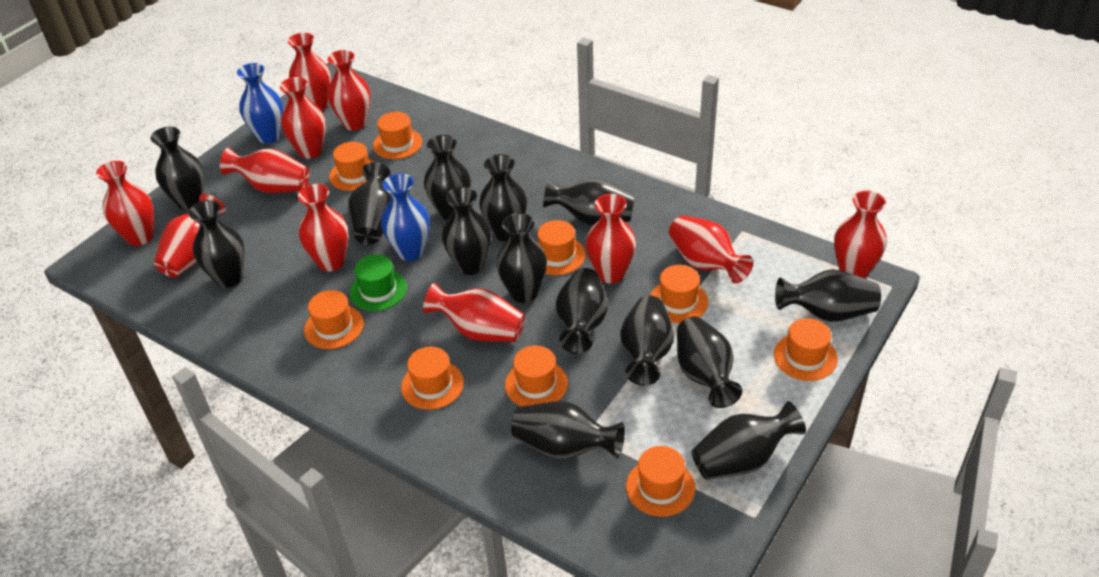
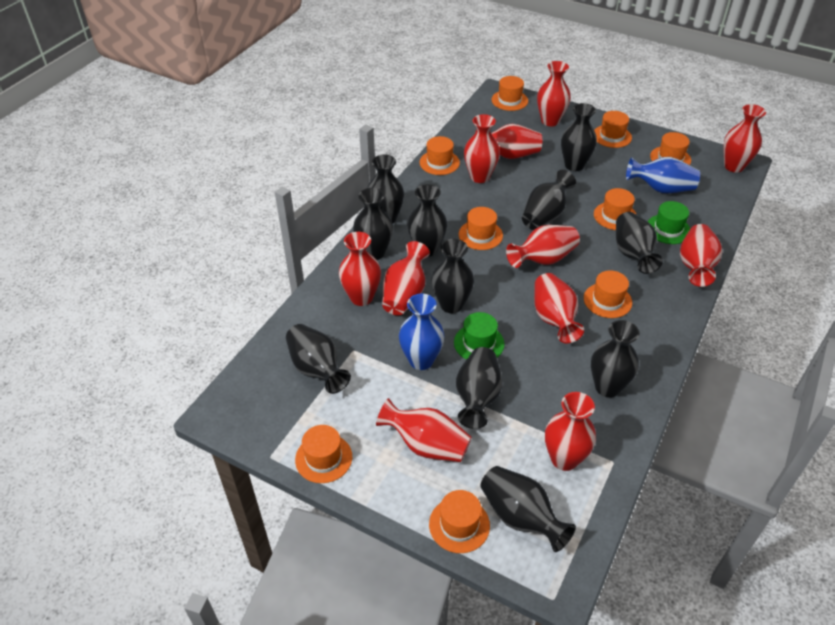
black vase: 14 -> 11
green hat: 1 -> 2

